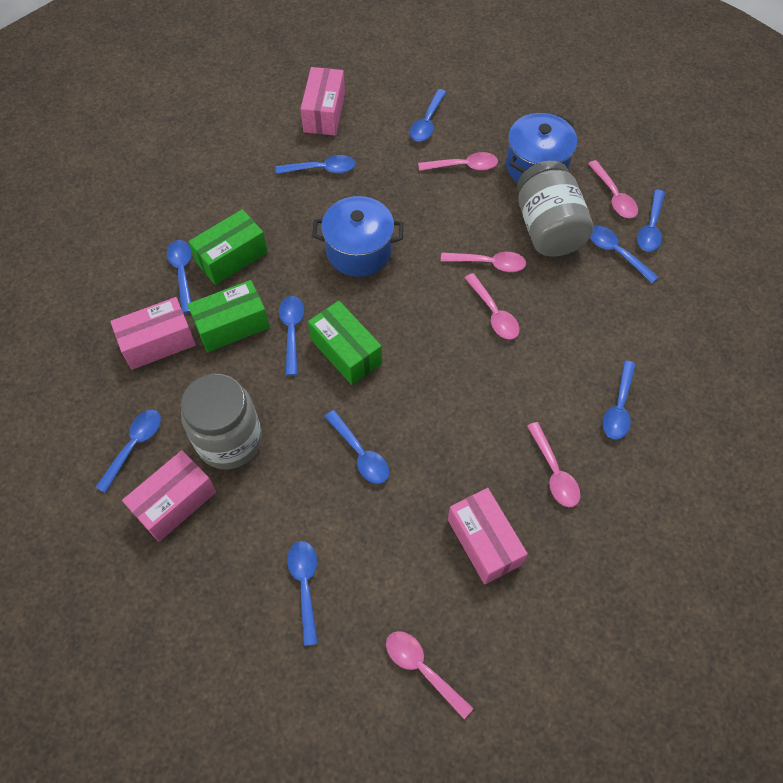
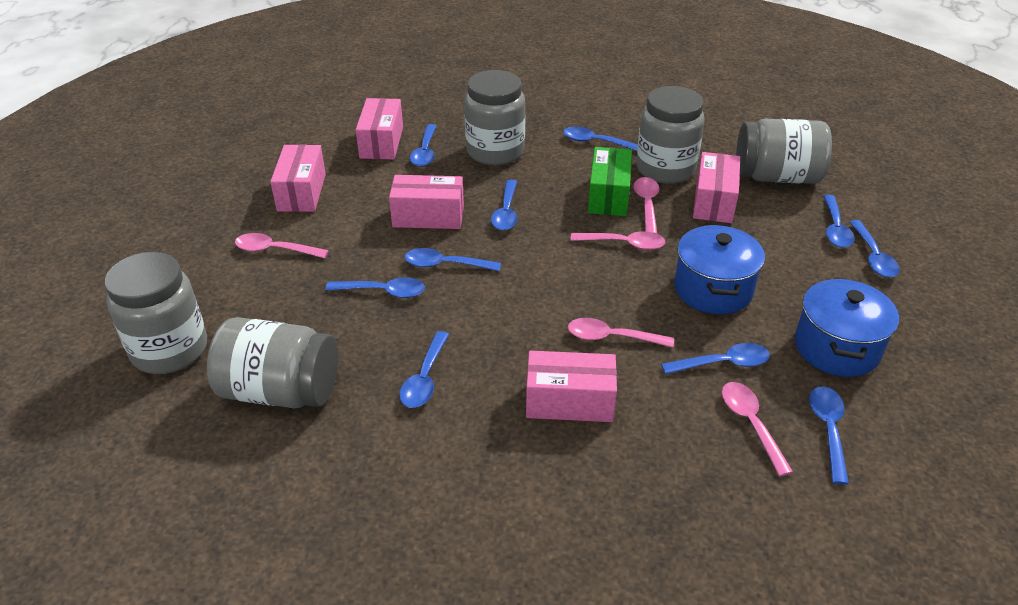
green box: 3 -> 1
grey jar: 2 -> 5
pink box: 4 -> 5
pink spoon: 6 -> 5

